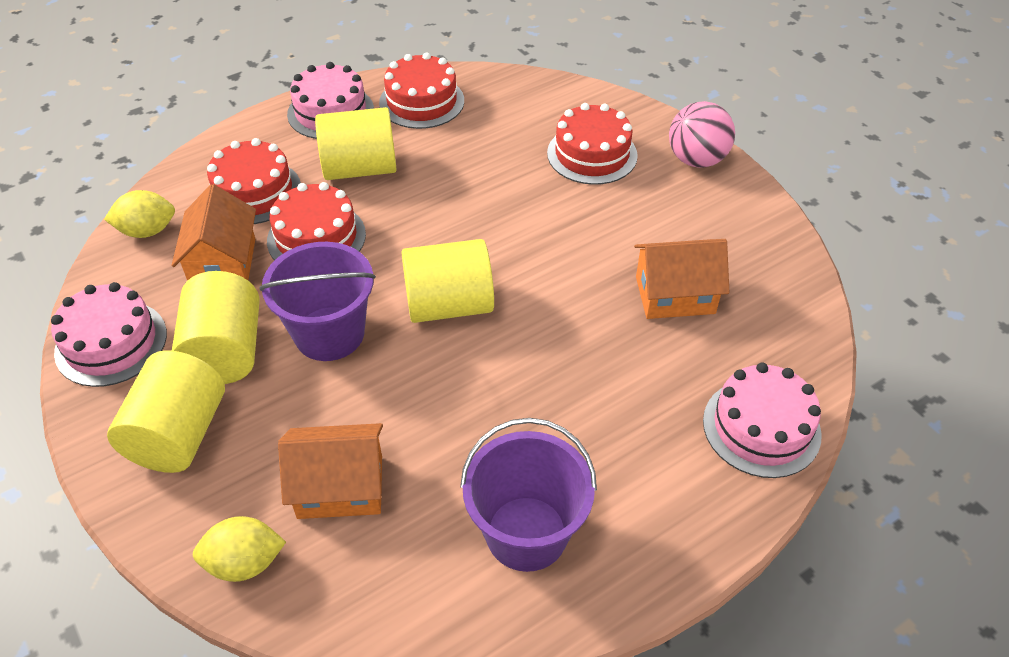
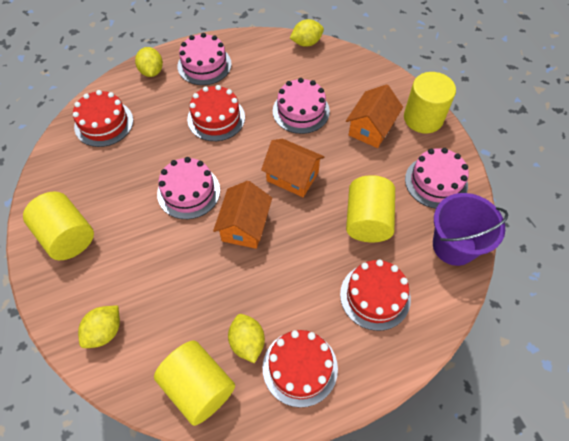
pink ball: 1 -> 0
pink cake: 3 -> 4
purple bucket: 2 -> 1
yellow lemon: 2 -> 4

